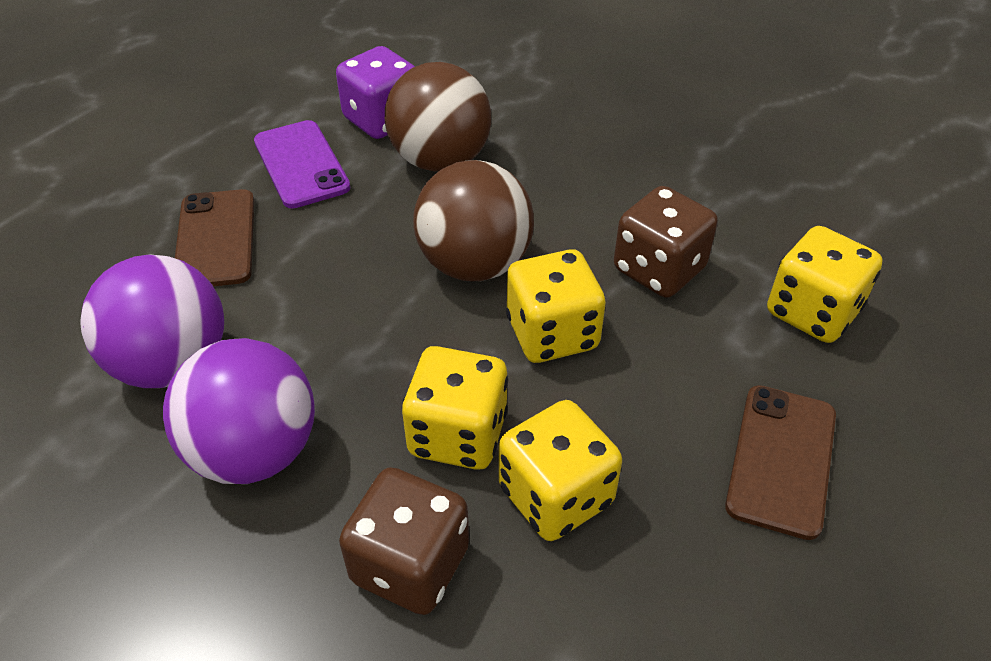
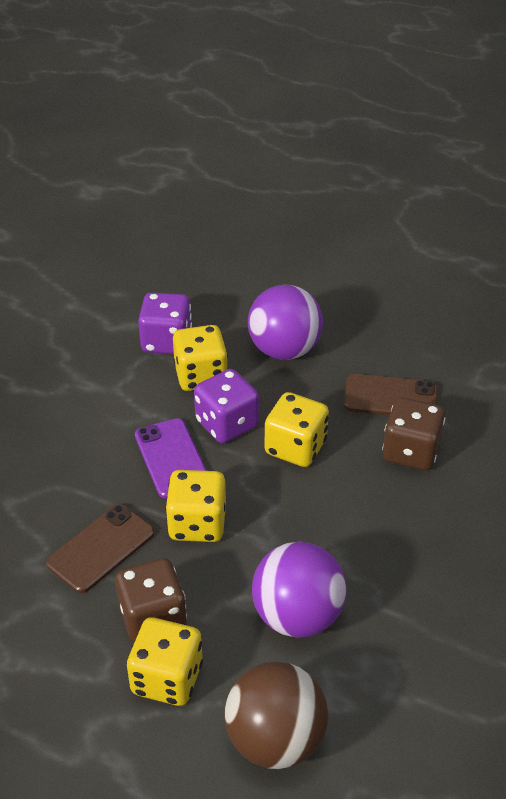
brown ball: 2 -> 1
purple dice: 1 -> 2

